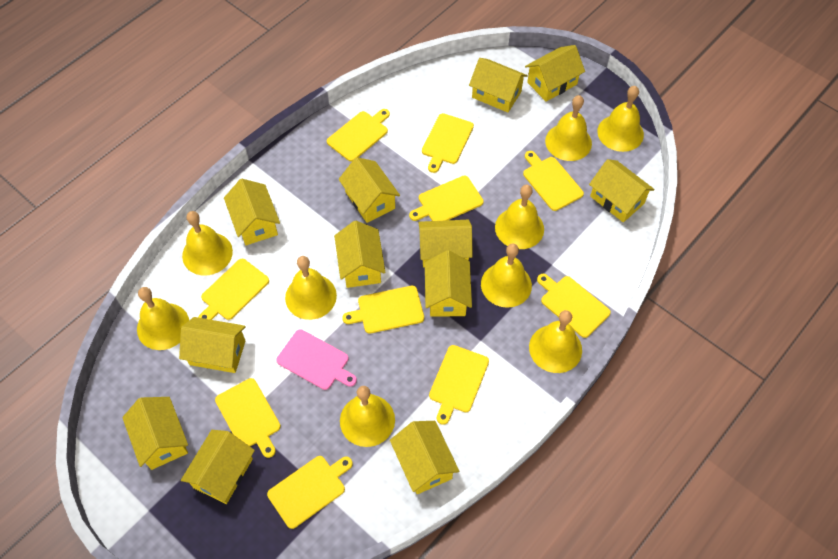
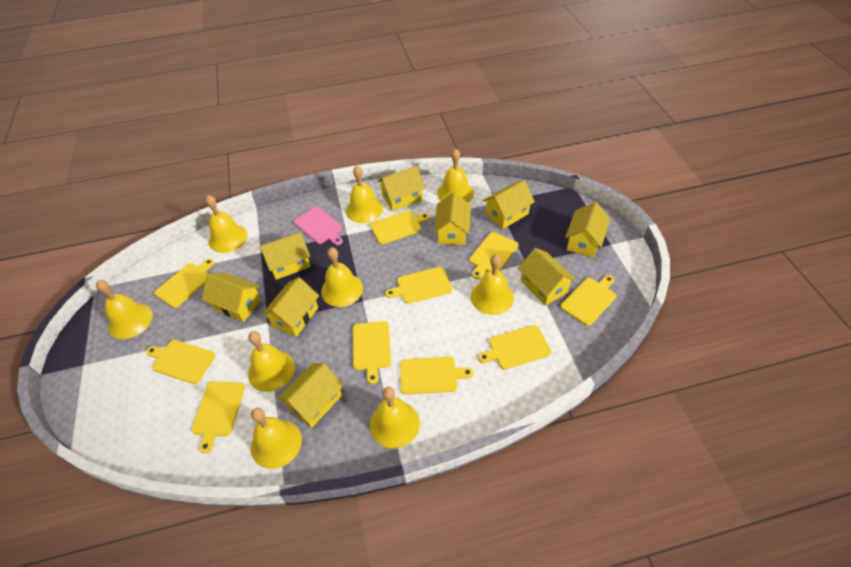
yellow house: 12 -> 9

